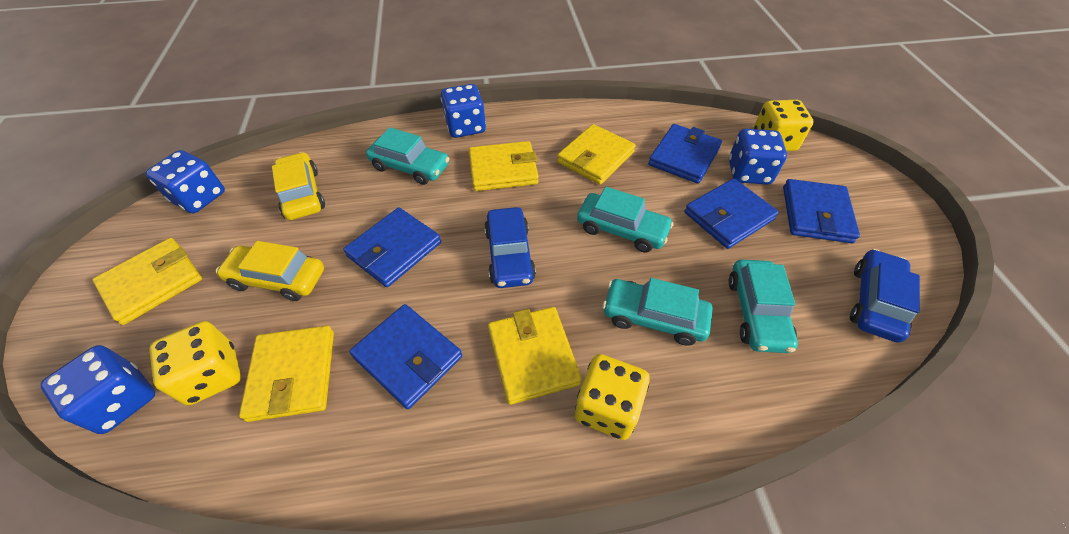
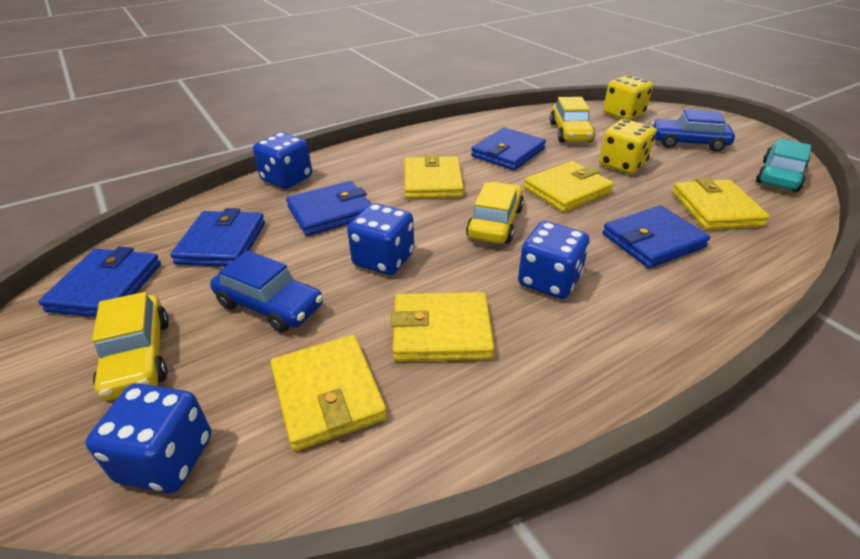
turquoise car: 4 -> 1
yellow car: 2 -> 3
yellow dice: 3 -> 2

